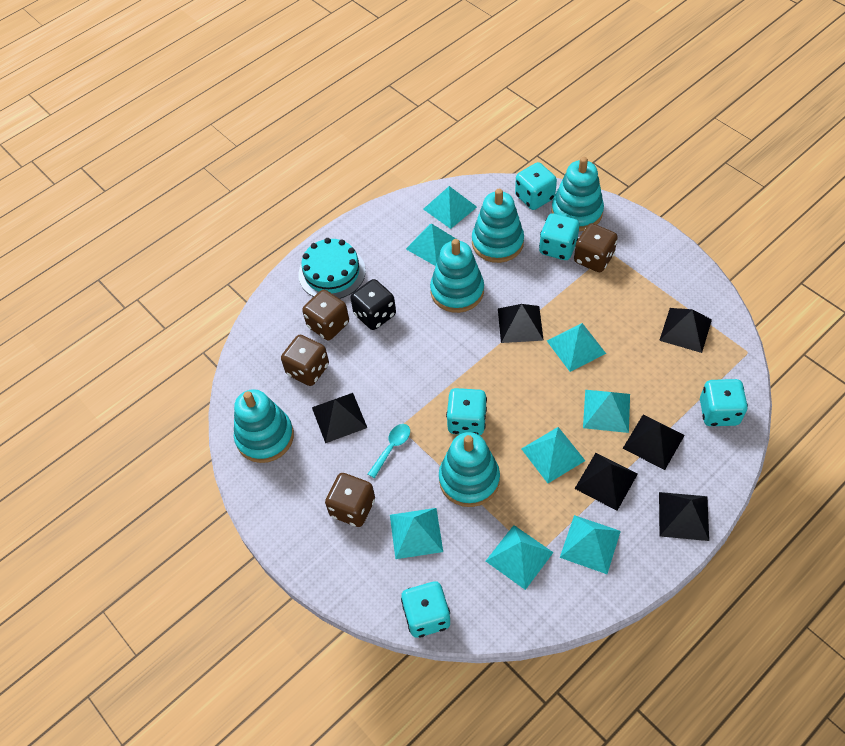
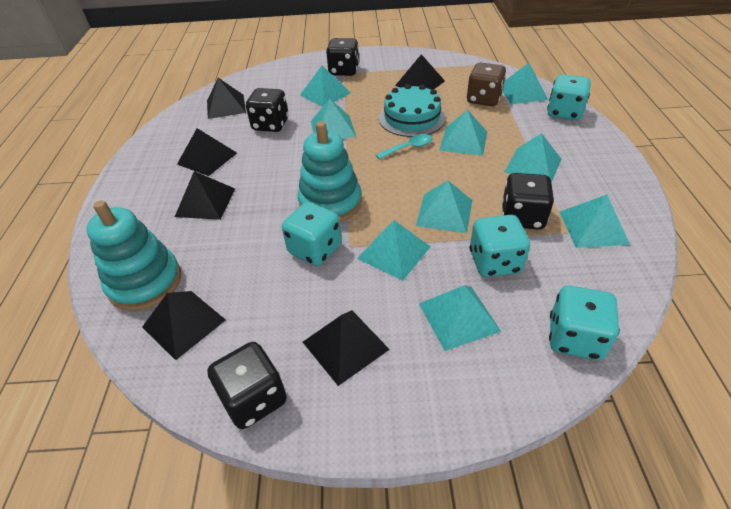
black dice: 1 -> 4
brown dice: 4 -> 1
turquoise dice: 5 -> 4
turquoise pyramid: 8 -> 9
turquoise stacking toy: 5 -> 2

